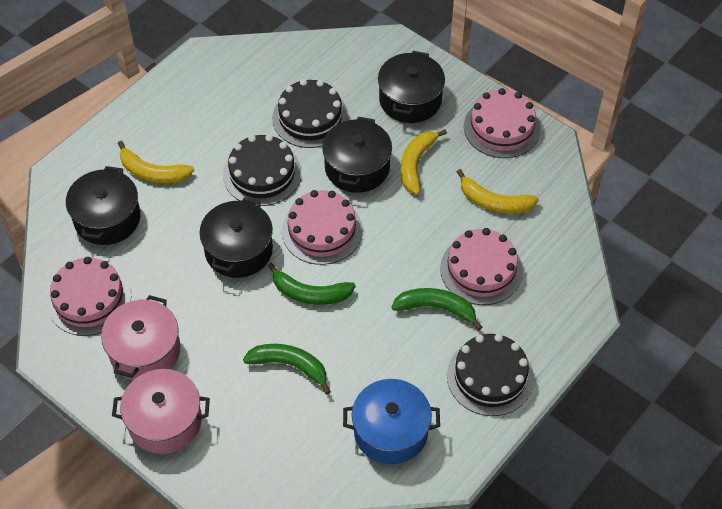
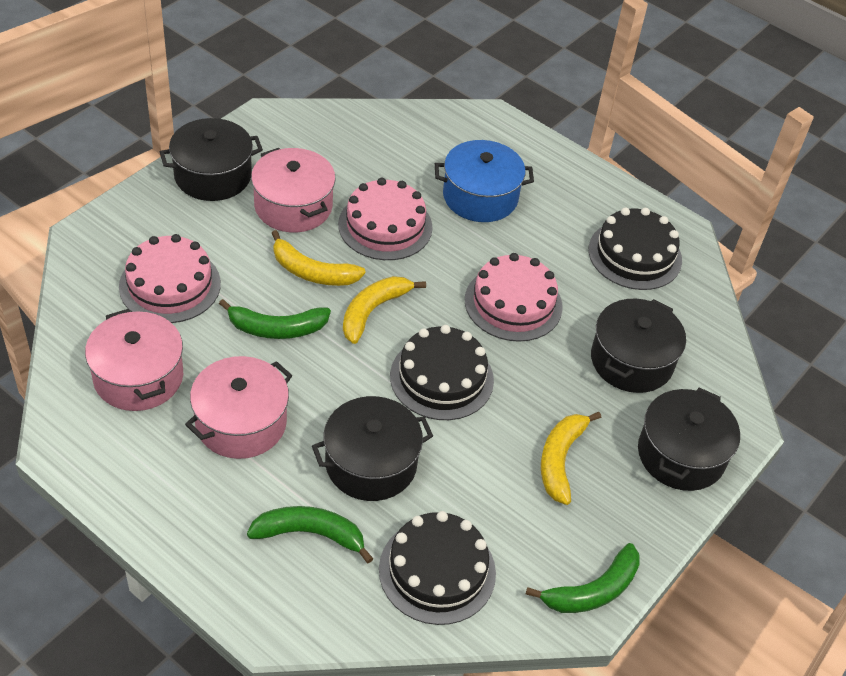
pink cake: 4 -> 3
pink pot: 2 -> 3

